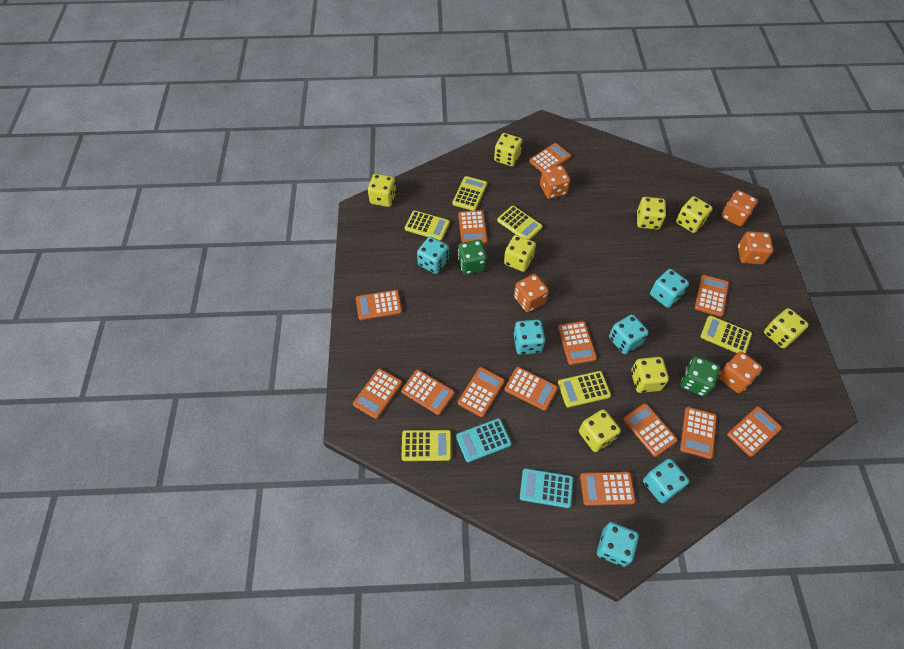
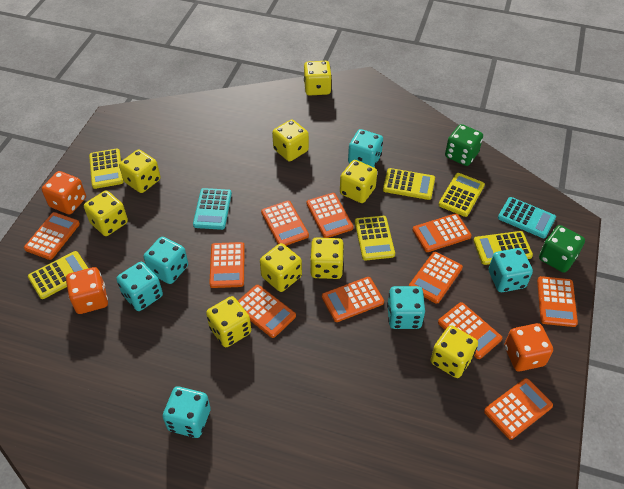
orange calculator: 13 -> 11
orange dice: 5 -> 3
yellow dice: 8 -> 9

